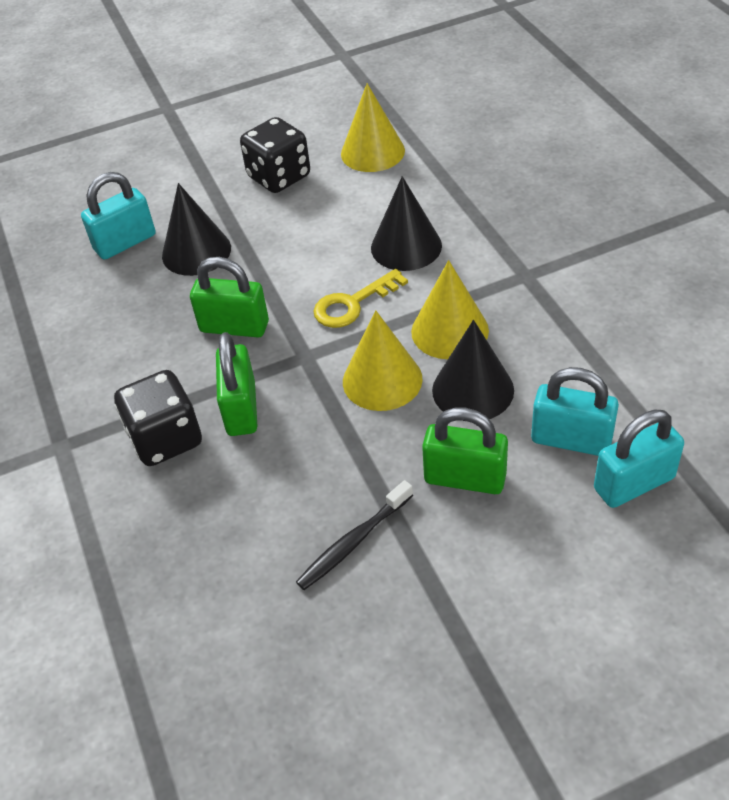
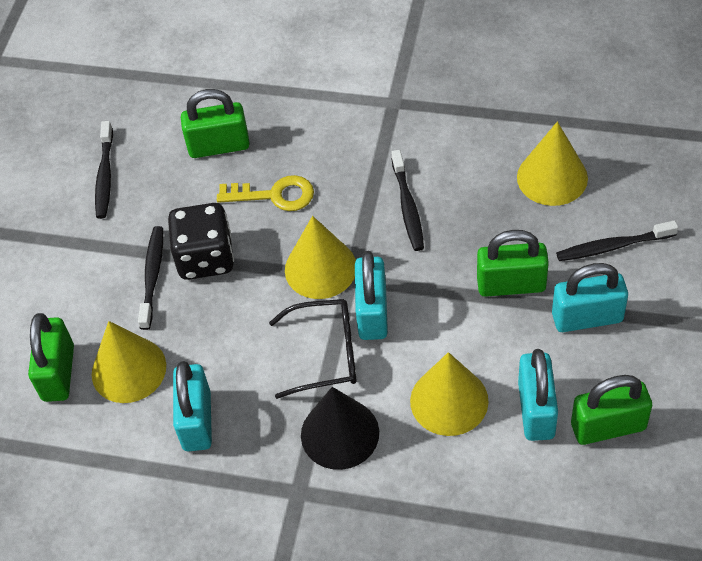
black cone: 3 -> 1
black dice: 2 -> 1
black glasses: 0 -> 1
black toothbrush: 1 -> 4
green padlock: 3 -> 4
turquoise padlock: 3 -> 4
yellow cone: 3 -> 4

